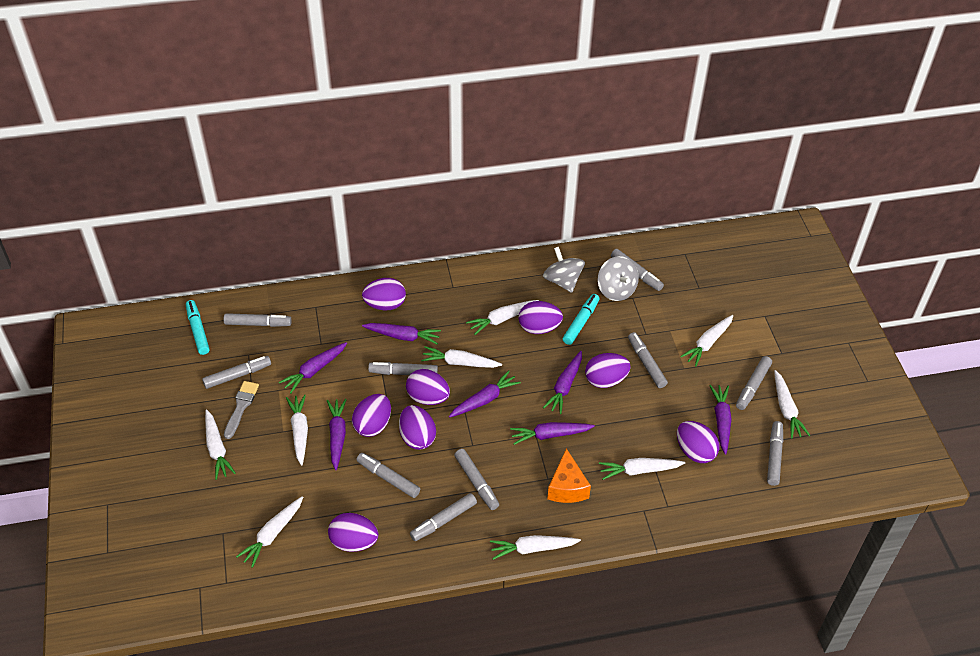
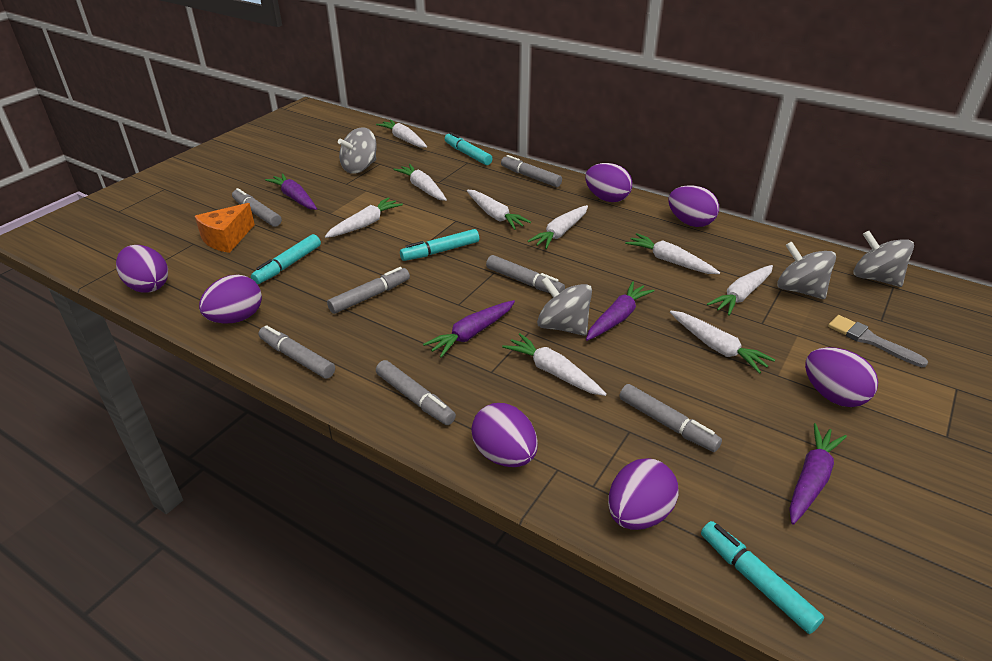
grey marker: 10 -> 7
grey spinning top: 2 -> 4
purple carrot: 7 -> 4
purple egg: 8 -> 7
turquoise marker: 2 -> 4

